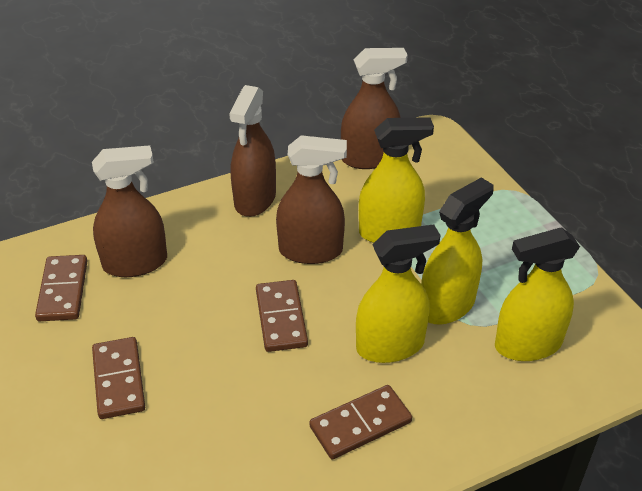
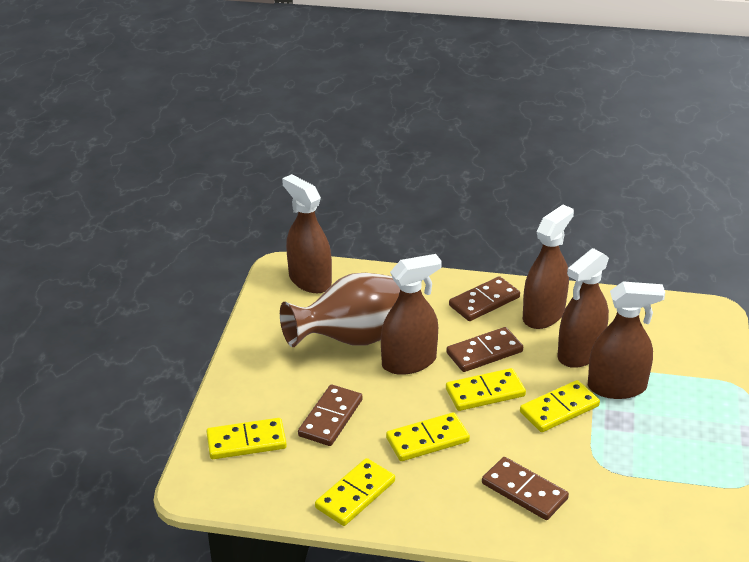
brown spray bottle: 4 -> 5
brown vase: 0 -> 1
yellow domino: 0 -> 5
yellow spray bottle: 4 -> 0

